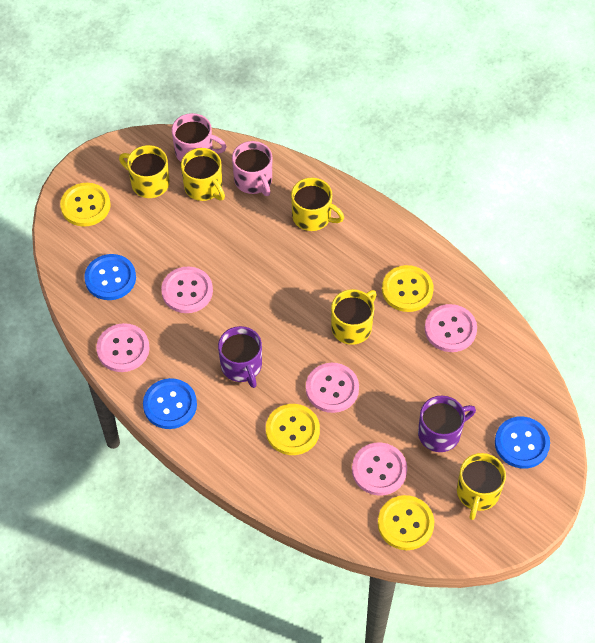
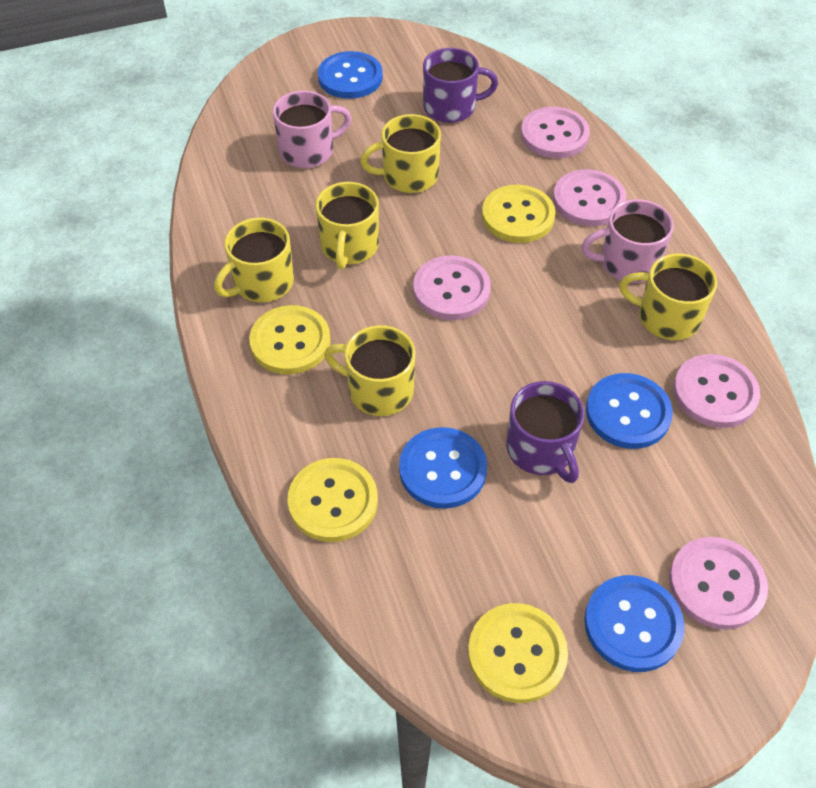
blue button: 3 -> 4

